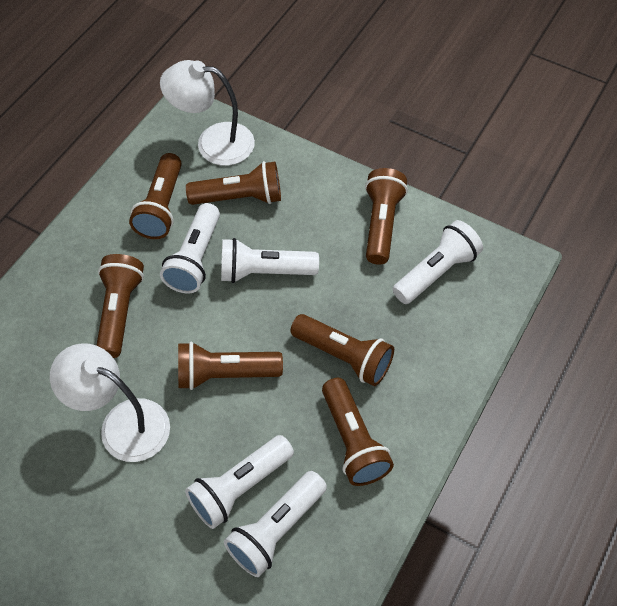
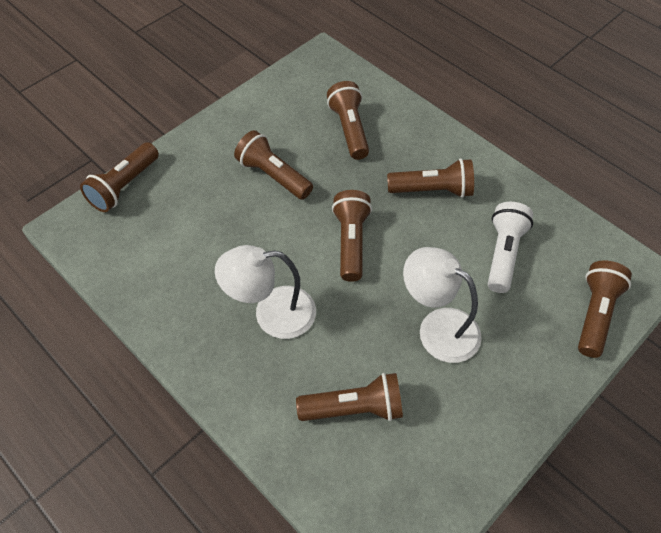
white flashlight: 5 -> 1

